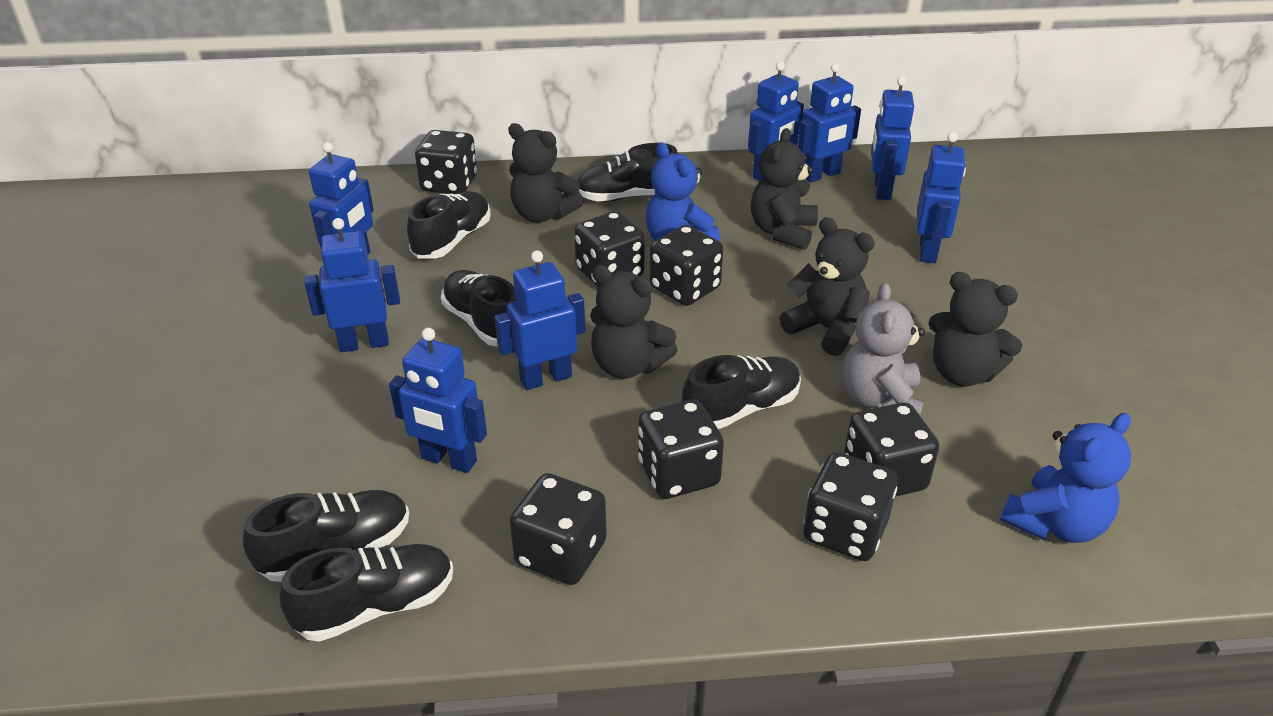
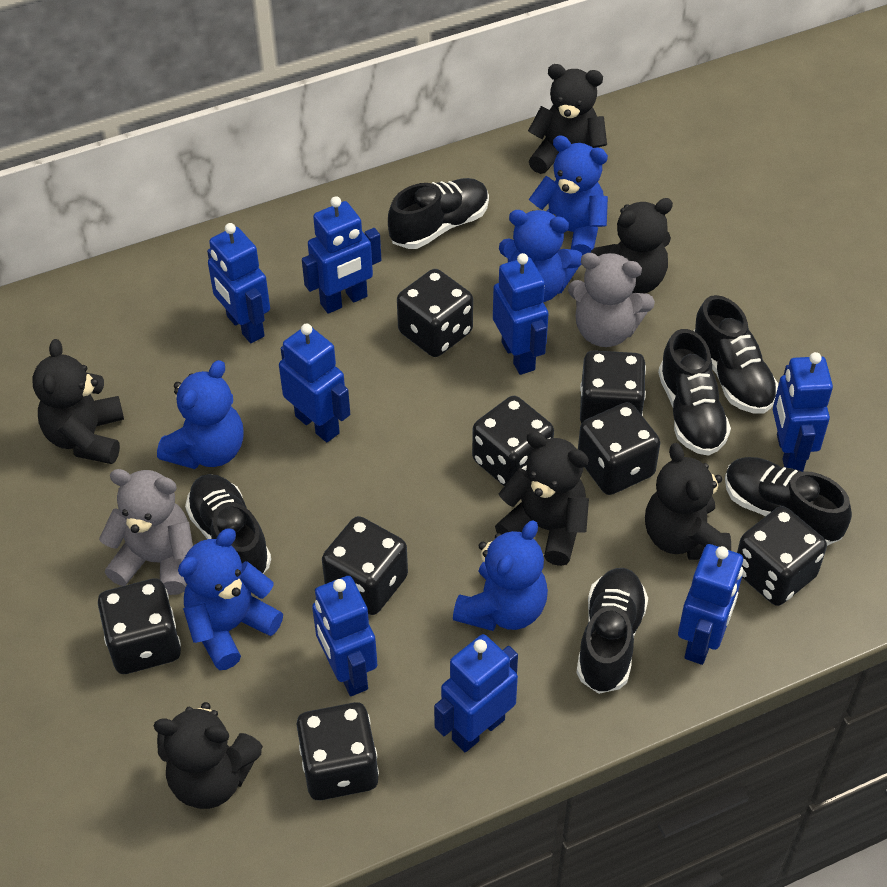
black dice: 7 -> 8
black teddy bear: 5 -> 6
blue teddy bear: 2 -> 5
grey teddy bear: 1 -> 2

